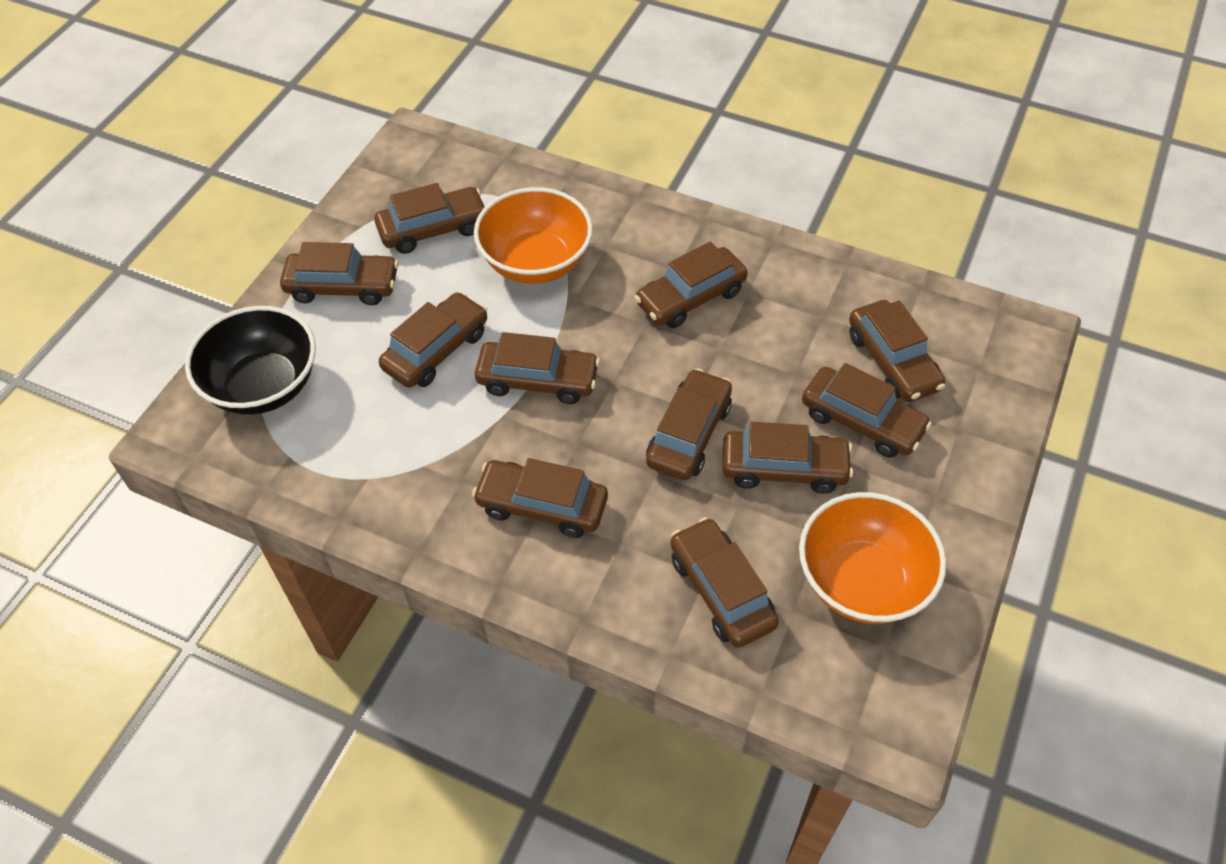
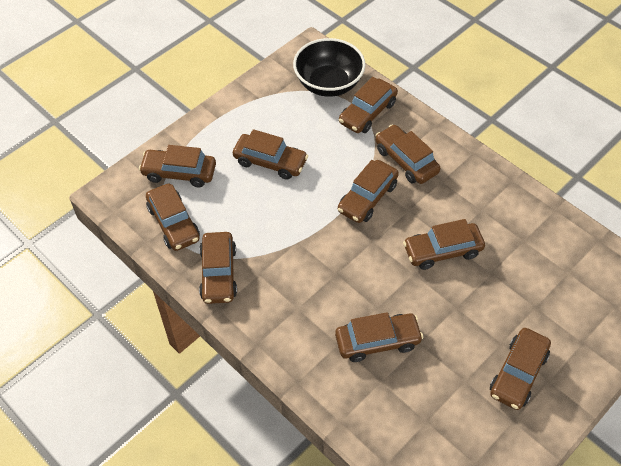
brown car: 11 -> 10
orange bowl: 2 -> 0

